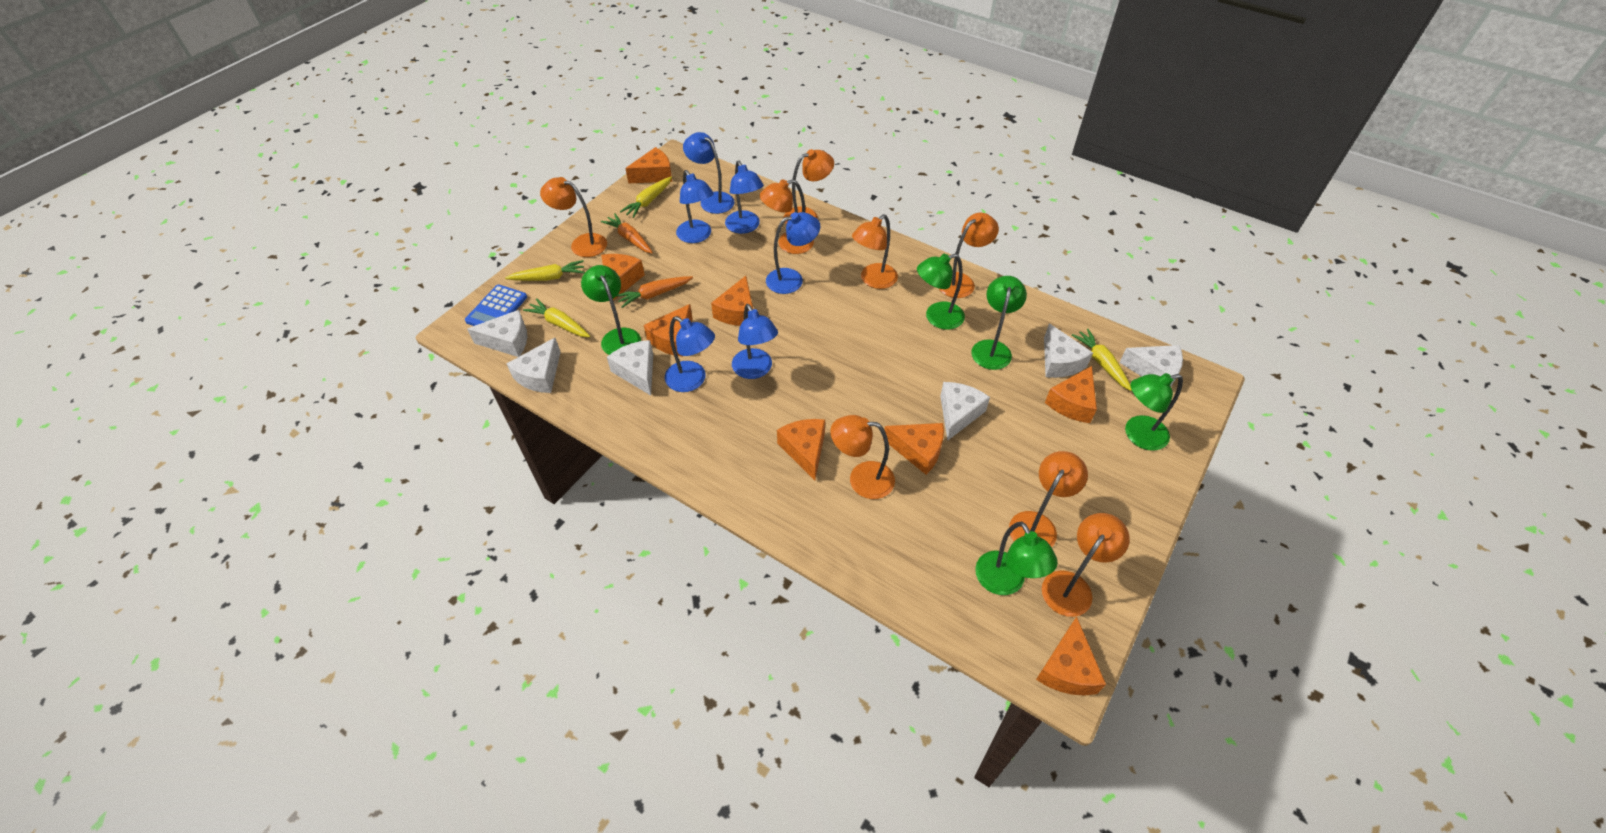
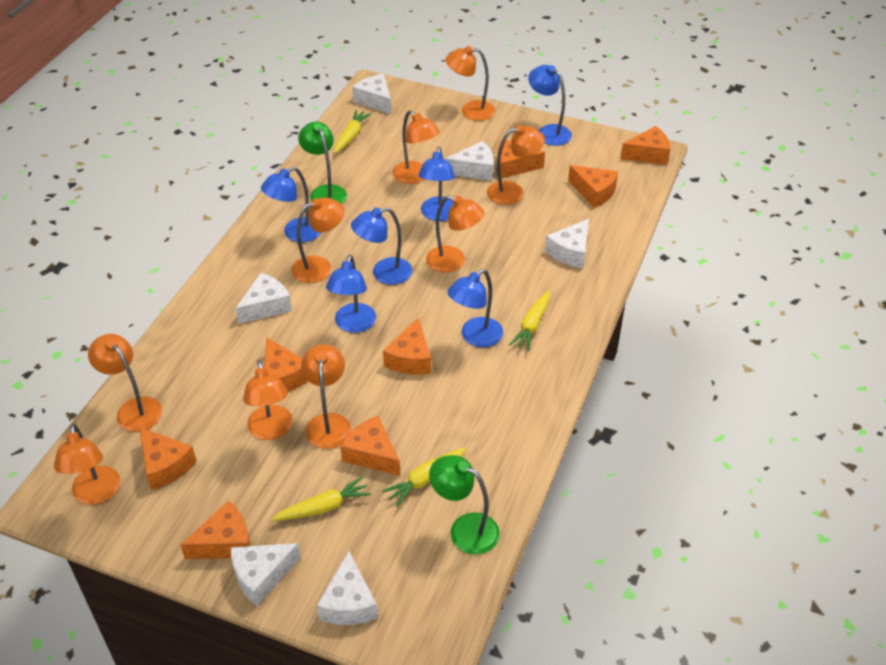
blue calculator: 1 -> 0
green lamp: 5 -> 2
orange carrot: 2 -> 0
orange lamp: 8 -> 9

